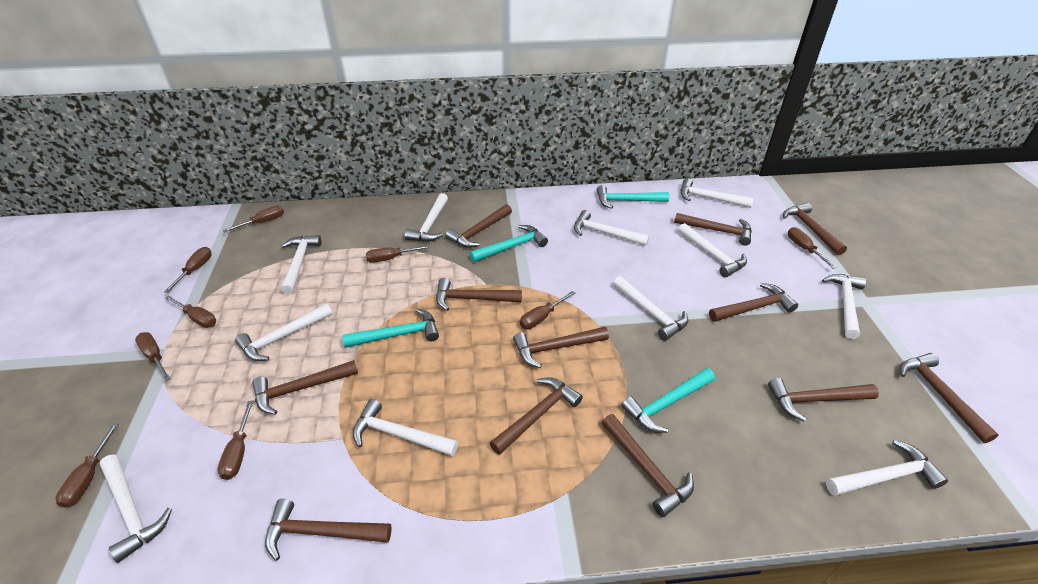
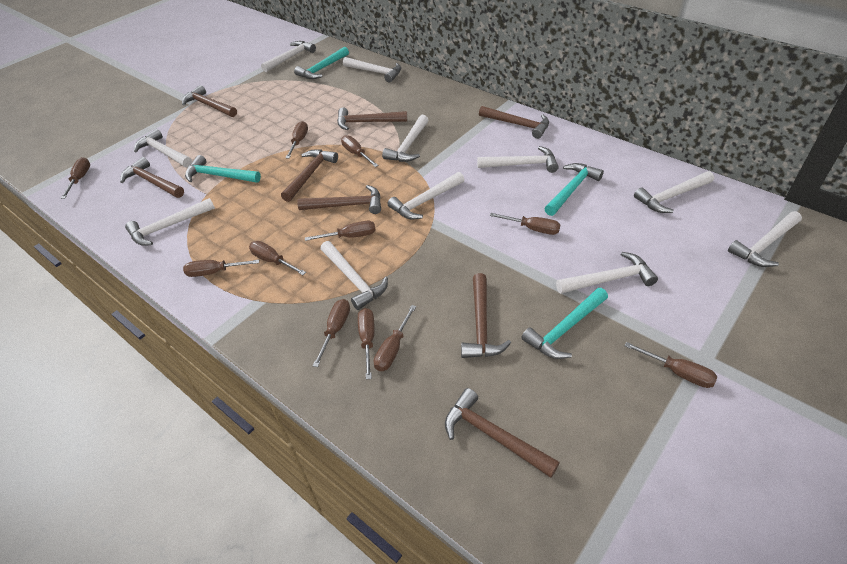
brown hammer: 12 -> 8
brown screwdriver: 9 -> 11

